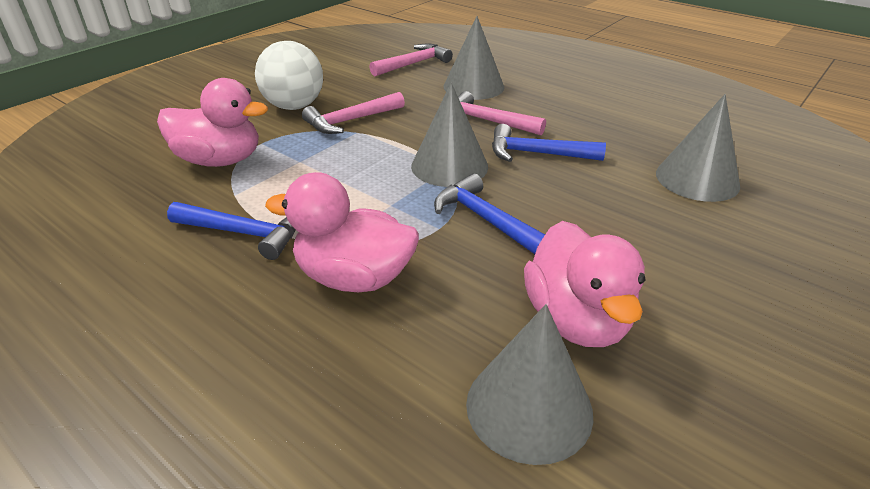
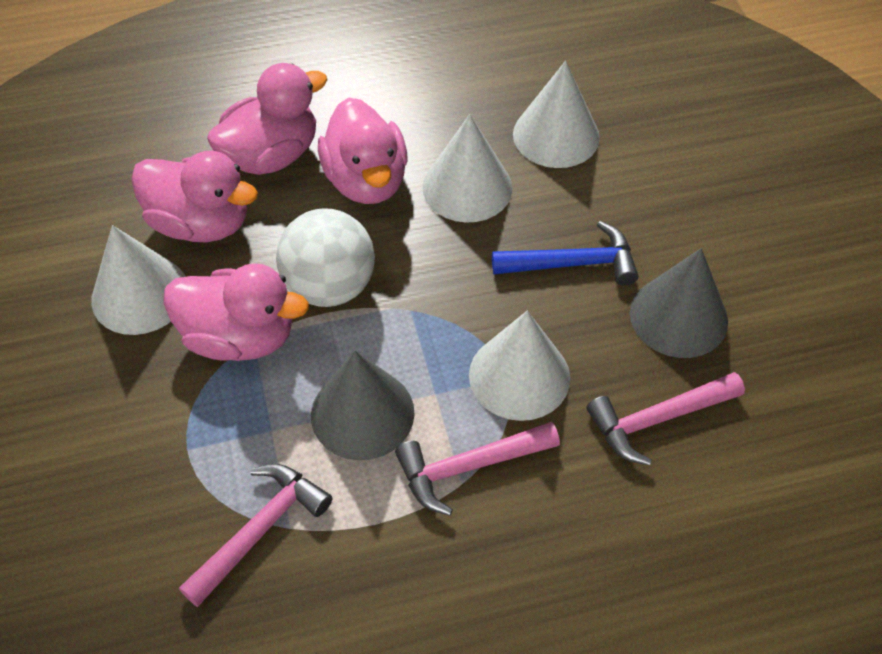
blue hammer: 3 -> 1
grey cone: 4 -> 2
pink duck: 3 -> 4
white cone: 0 -> 4

